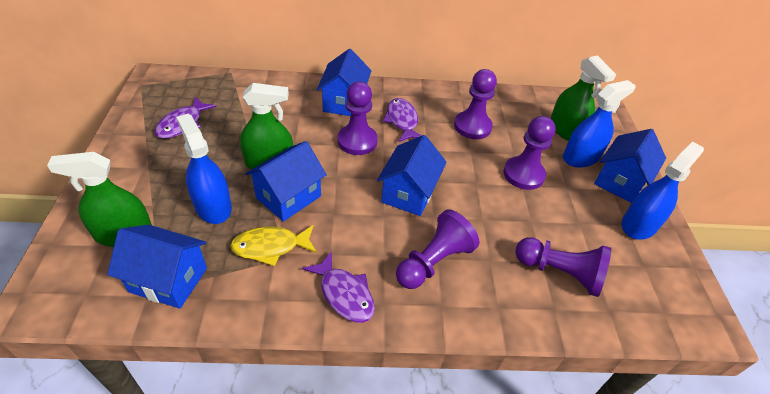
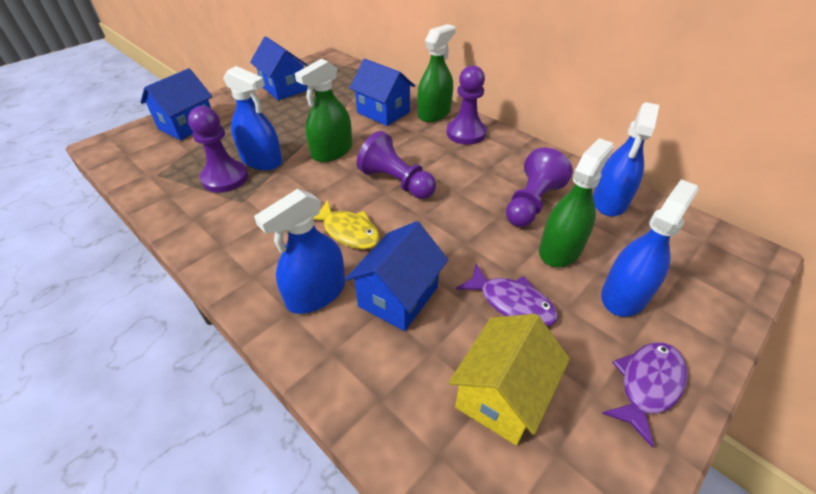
blue house: 5 -> 4
blue spray bottle: 3 -> 4
purple fish: 3 -> 2
purple pawn: 5 -> 4
yellow house: 0 -> 1

